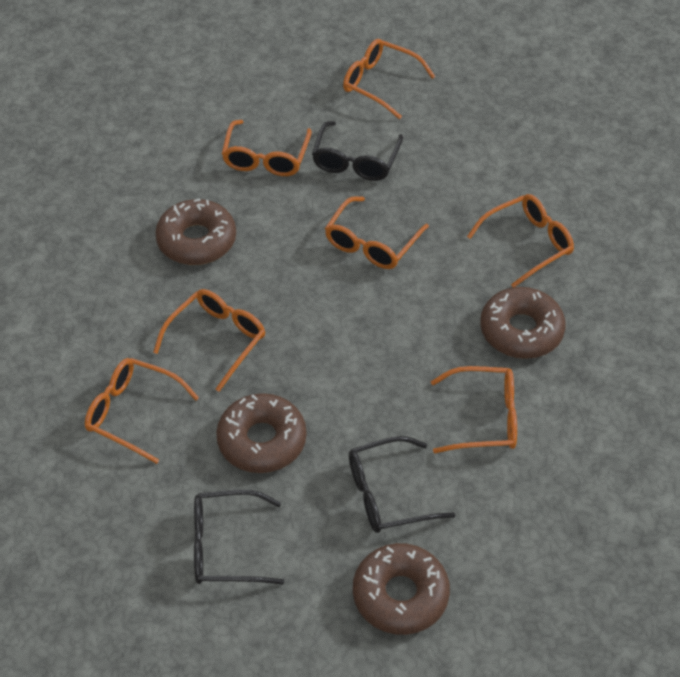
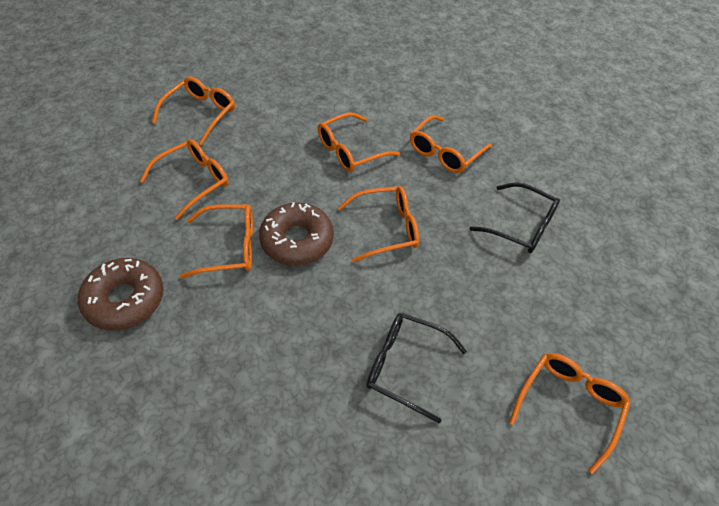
black glasses: 3 -> 2
brown donut: 4 -> 2

